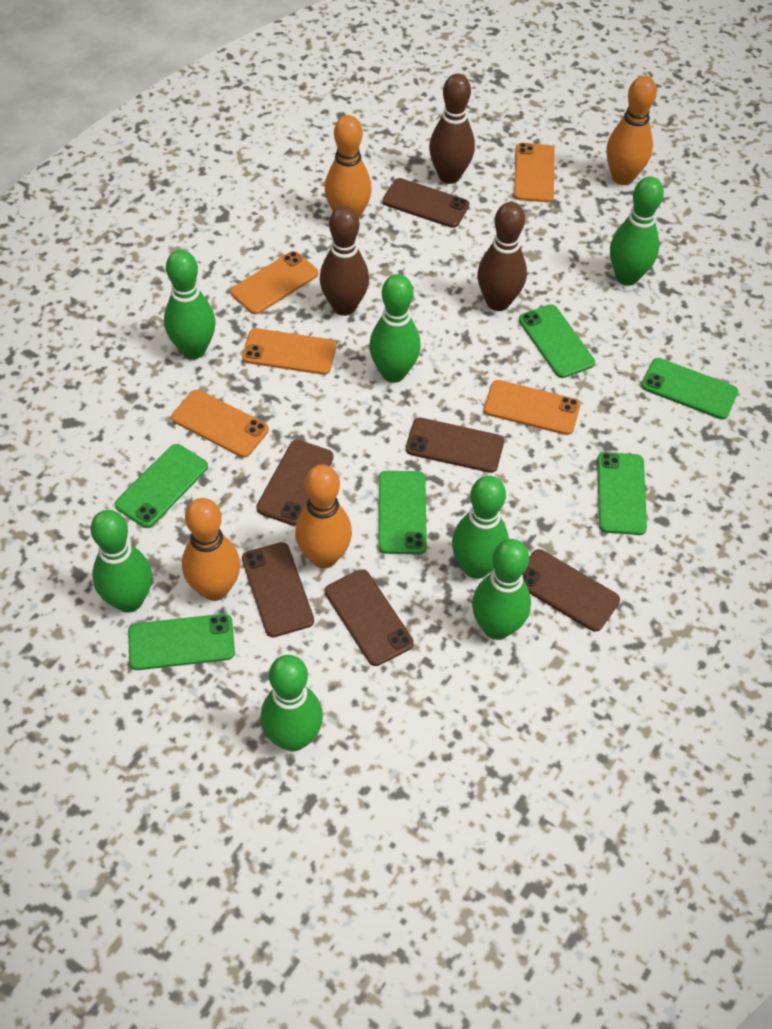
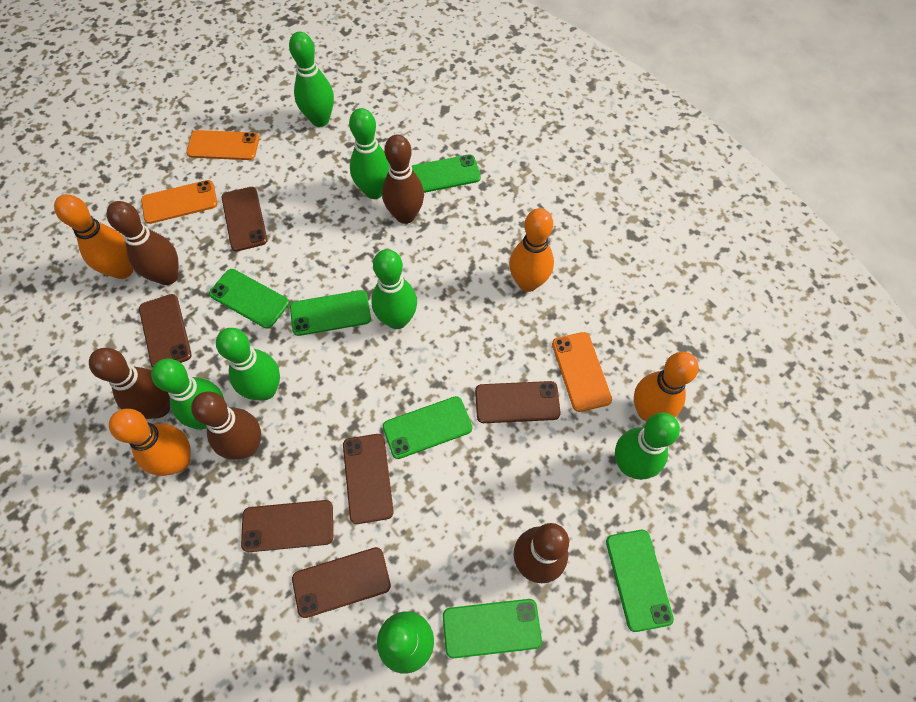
brown bowling pin: 3 -> 5
orange phone: 5 -> 3

